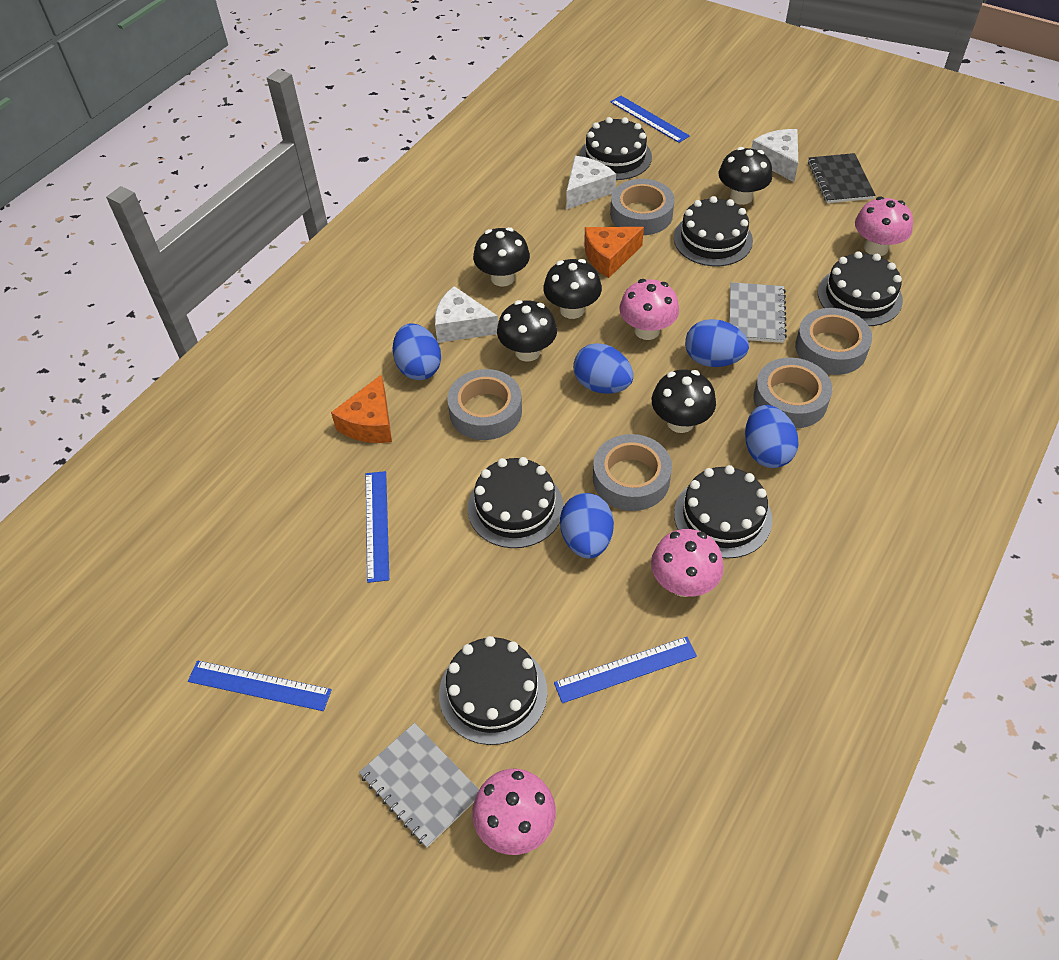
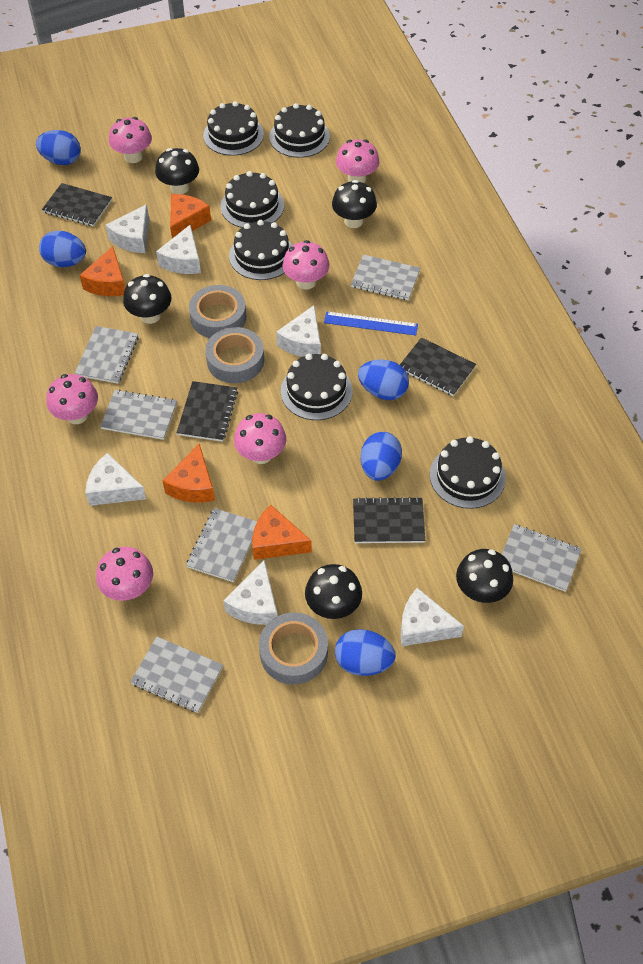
black notebook: 1 -> 4
blue ruler: 4 -> 1
grey notebook: 2 -> 6
grey tape: 5 -> 3
orange cheese: 2 -> 4
pink mushroom: 4 -> 6
white cheese: 3 -> 6

